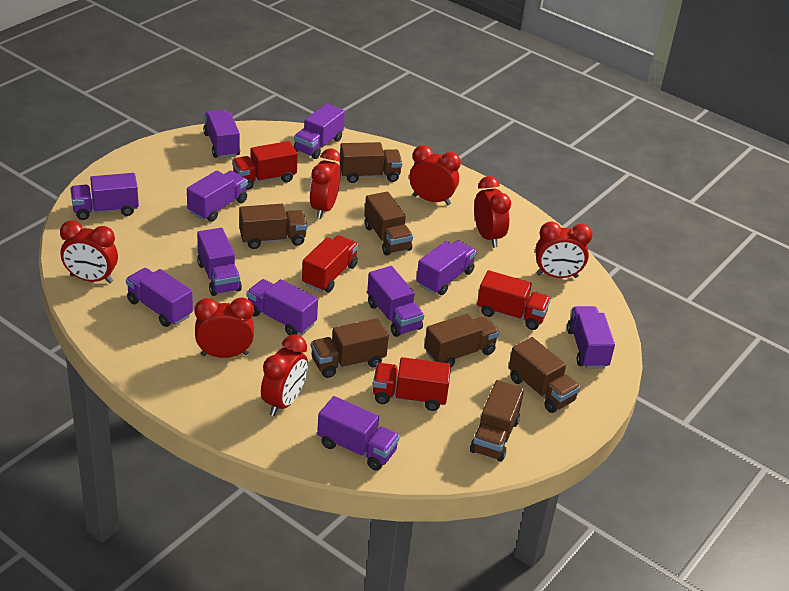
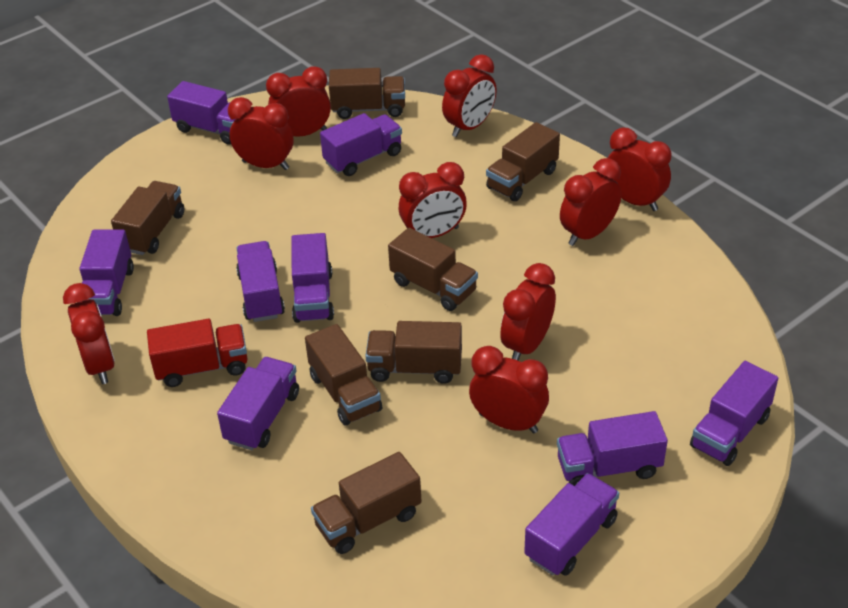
purple truck: 11 -> 9
red clock: 7 -> 9
red truck: 4 -> 1

